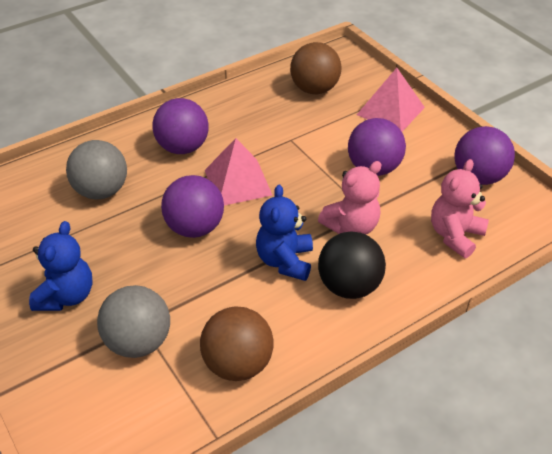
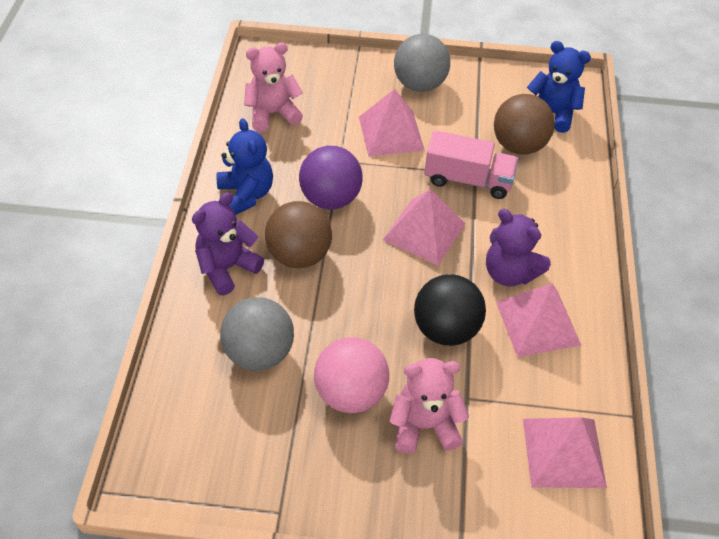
pink ball: 0 -> 1
pink pyramid: 2 -> 4
pink truck: 0 -> 1
purple ball: 4 -> 1
purple teddy bear: 0 -> 2

